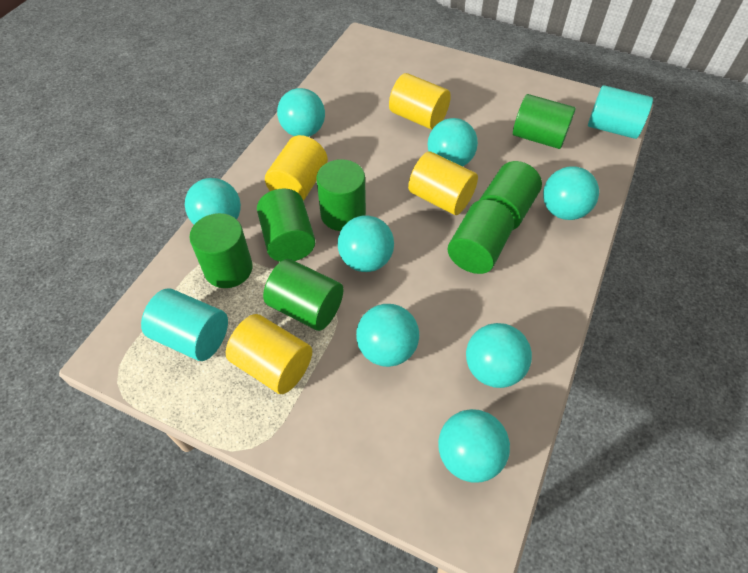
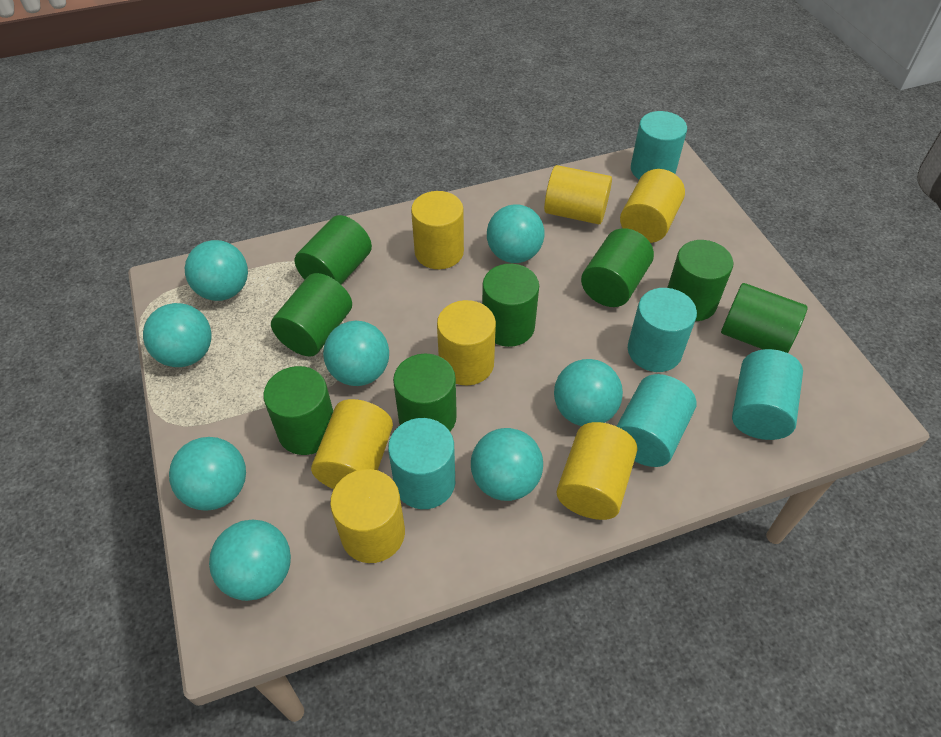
green cylinder: 7 -> 8
turquoise cylinder: 2 -> 5
yellow cylinder: 4 -> 7

